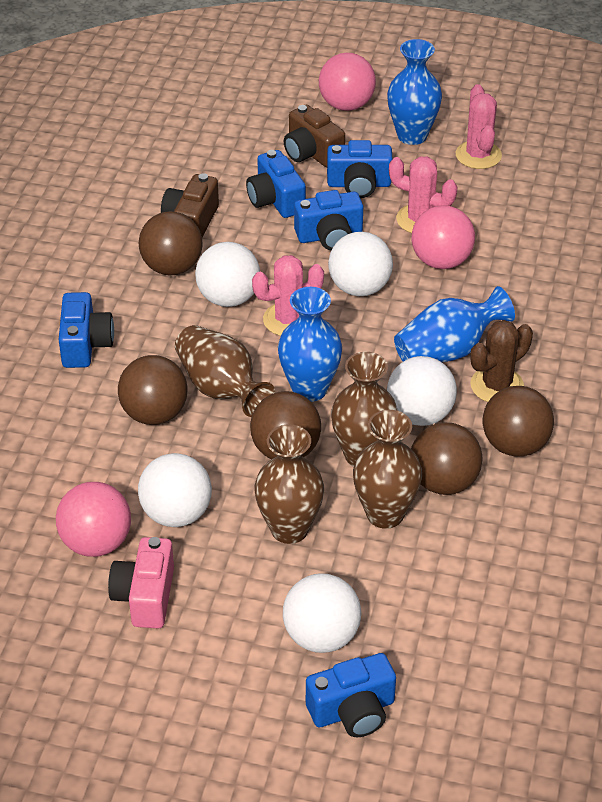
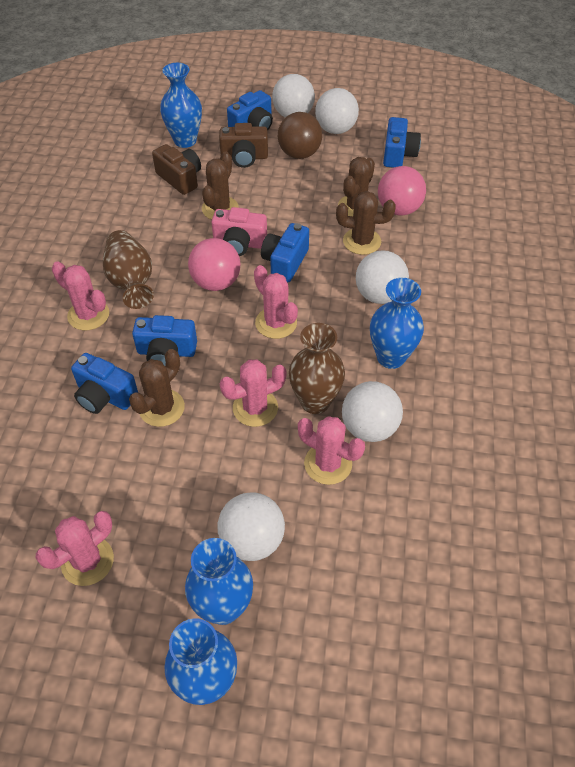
blue vase: 3 -> 4
brown ball: 5 -> 1
brown cactus: 1 -> 4
brown vase: 4 -> 2
pink ball: 3 -> 2
pink cactus: 3 -> 5

